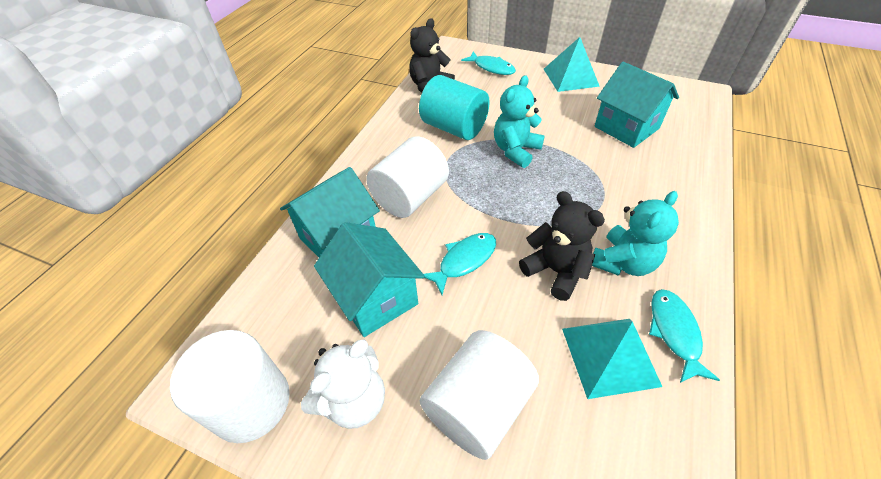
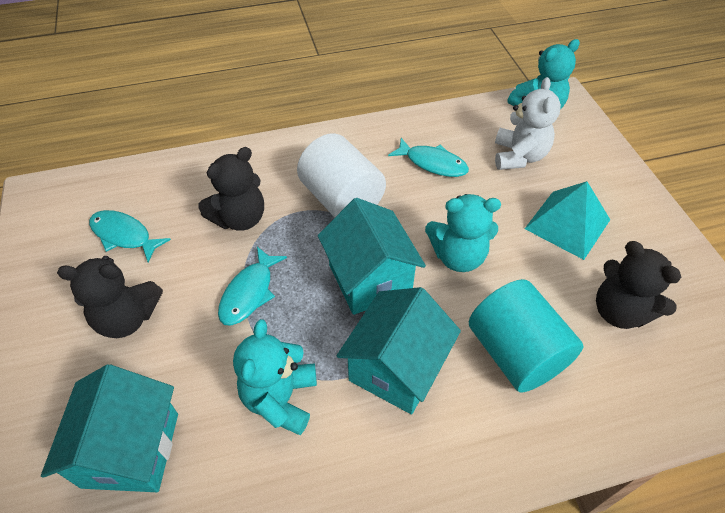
black teddy bear: 2 -> 3
turquoise pyramid: 2 -> 1
turquoise teddy bear: 2 -> 3
white cylinder: 3 -> 1

